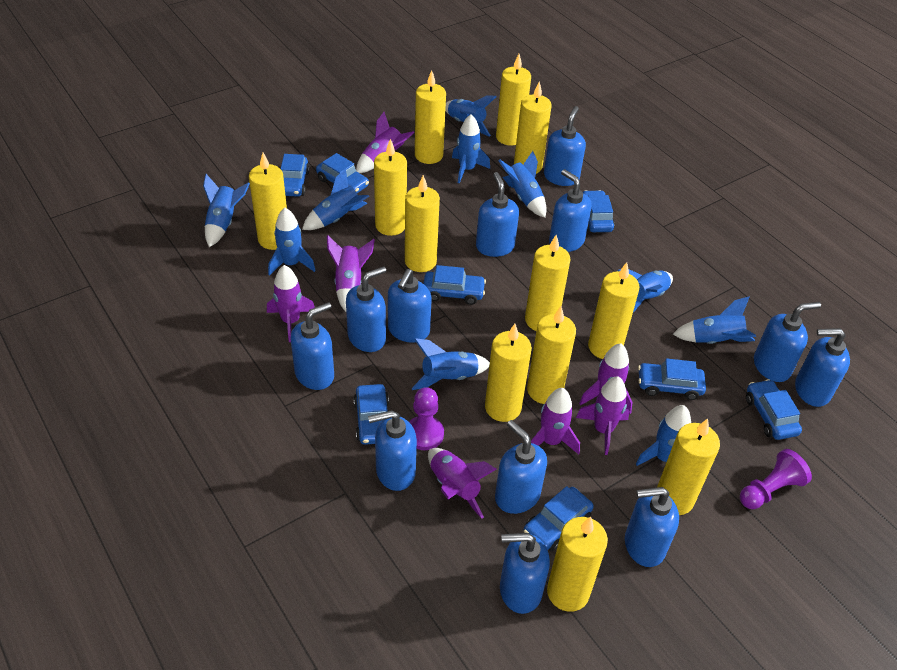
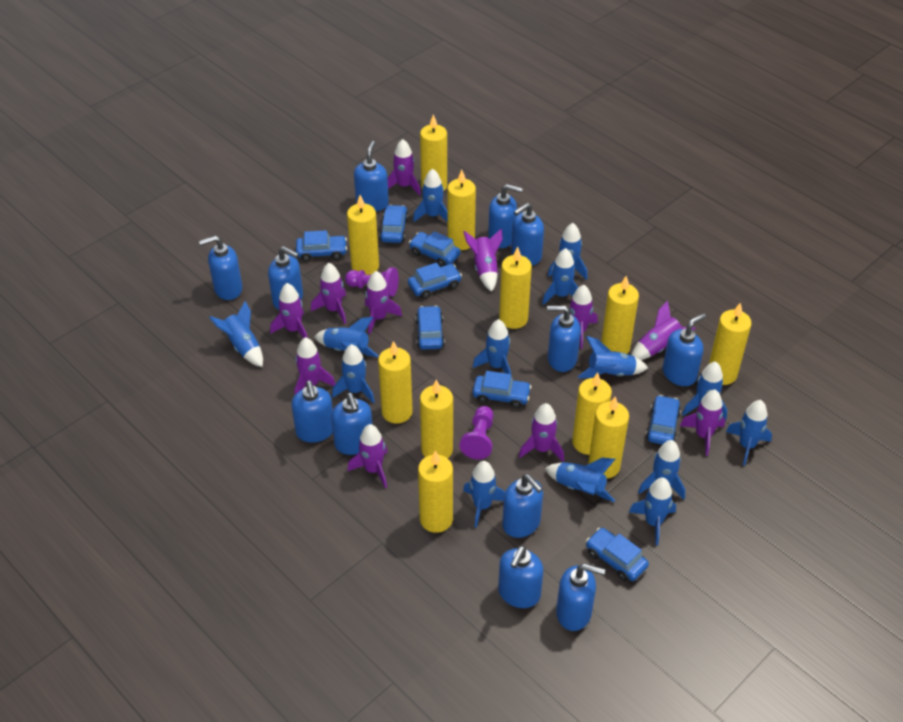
blue rocket: 10 -> 14
purple rocket: 7 -> 11
yellow candle: 12 -> 11

